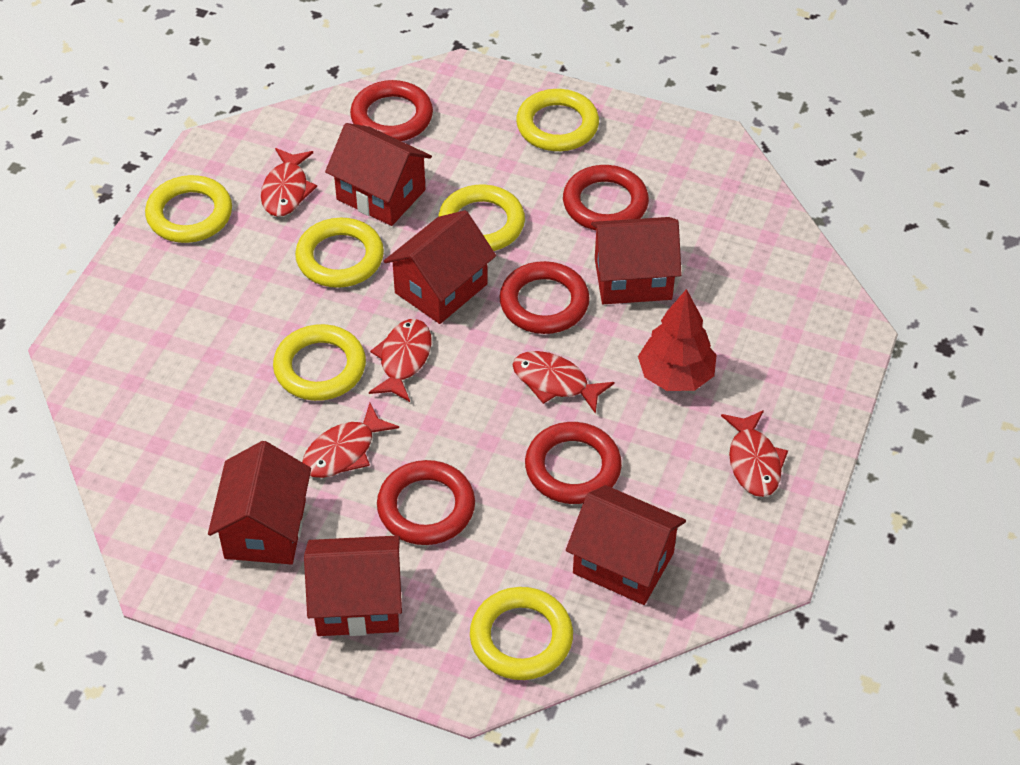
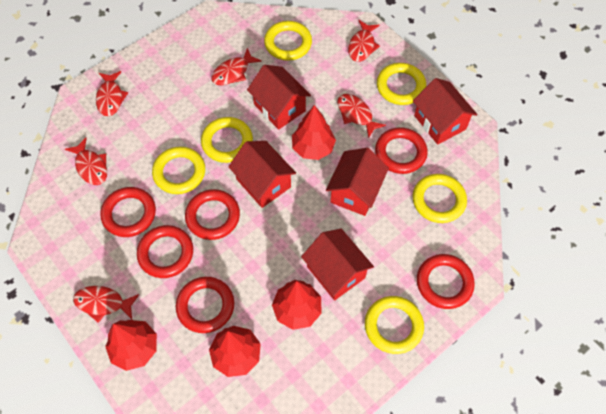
red fish: 5 -> 6
red house: 6 -> 5
red ring: 5 -> 6
red tree: 1 -> 4

